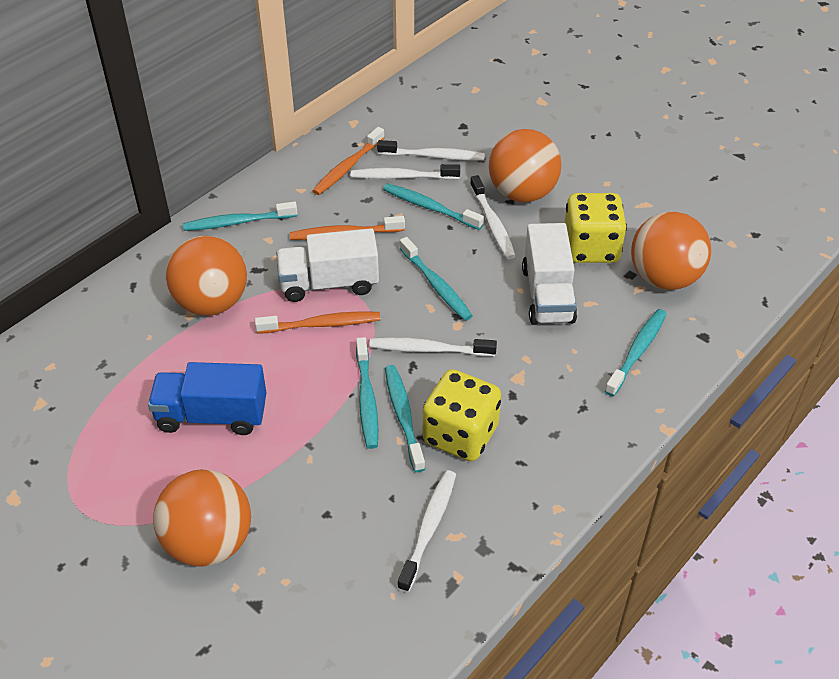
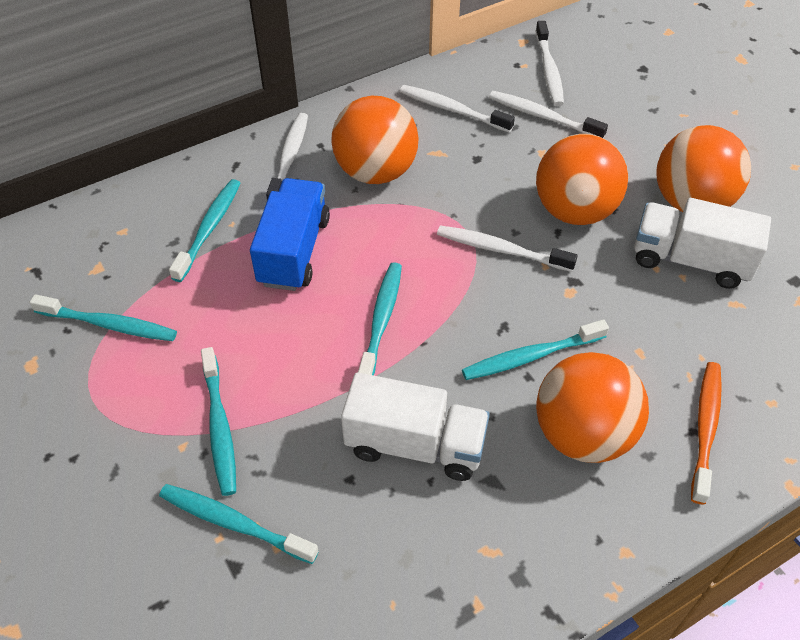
orange toothbrush: 3 -> 1
yellow dice: 2 -> 0

